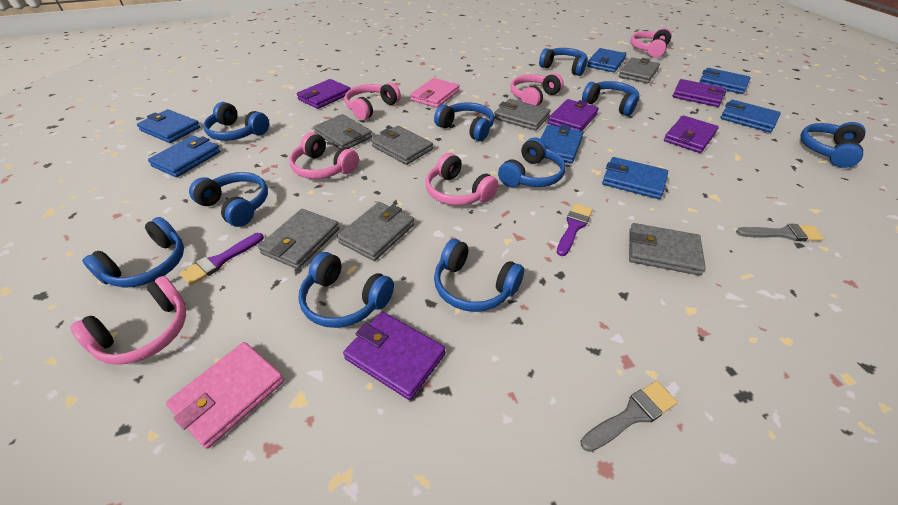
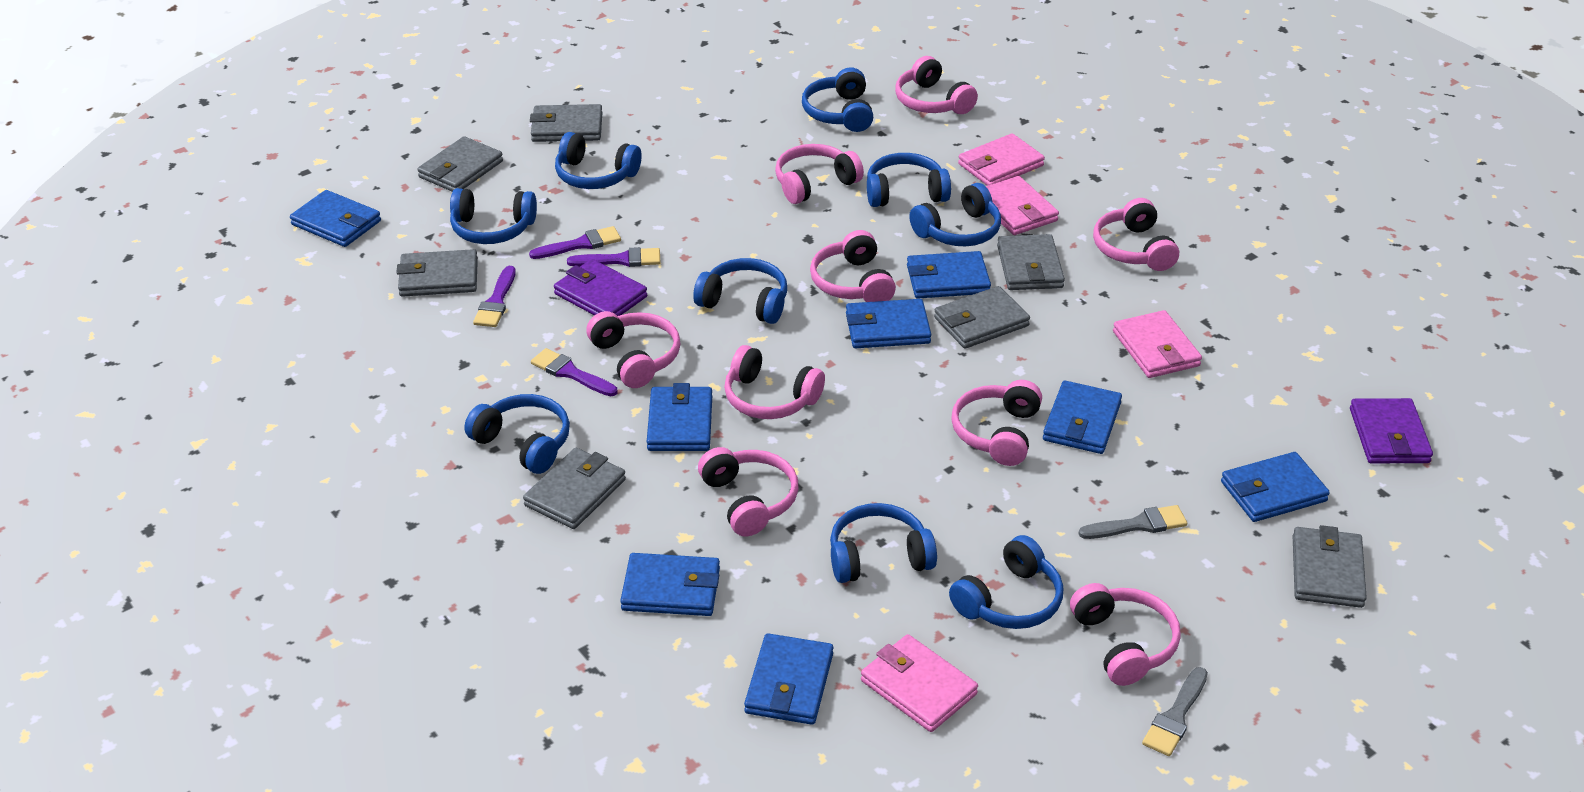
blue headphones: 10 -> 9
blue wallet: 7 -> 8
pink headphones: 6 -> 9
pink wallet: 2 -> 4
purple brush: 2 -> 4
purple wallet: 5 -> 2

